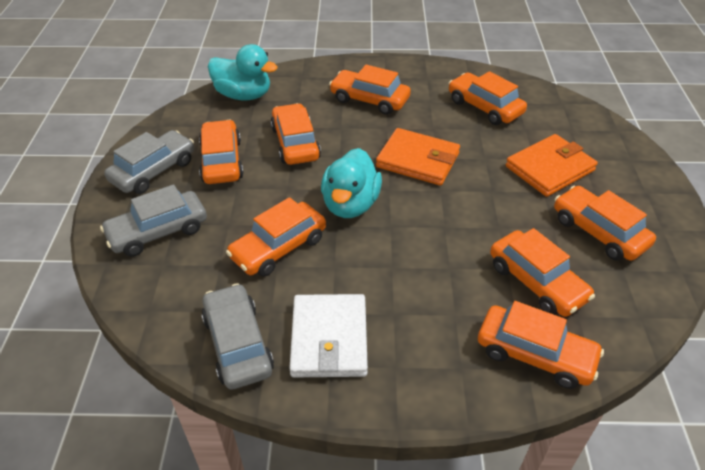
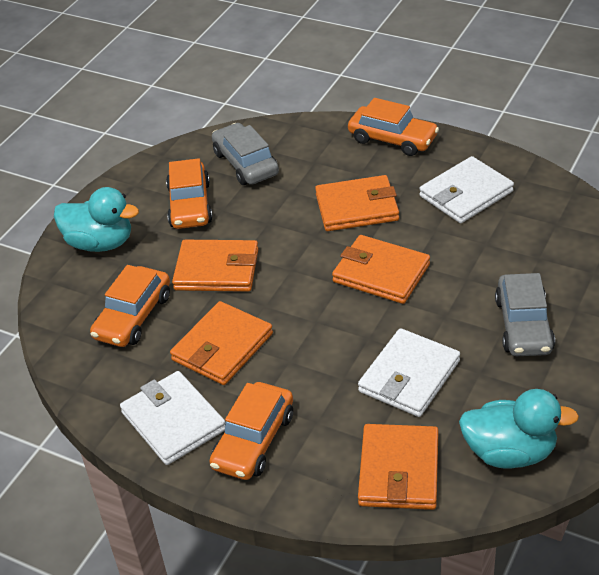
grey car: 3 -> 2
orange car: 8 -> 4
orange wallet: 2 -> 5
white wallet: 1 -> 3

